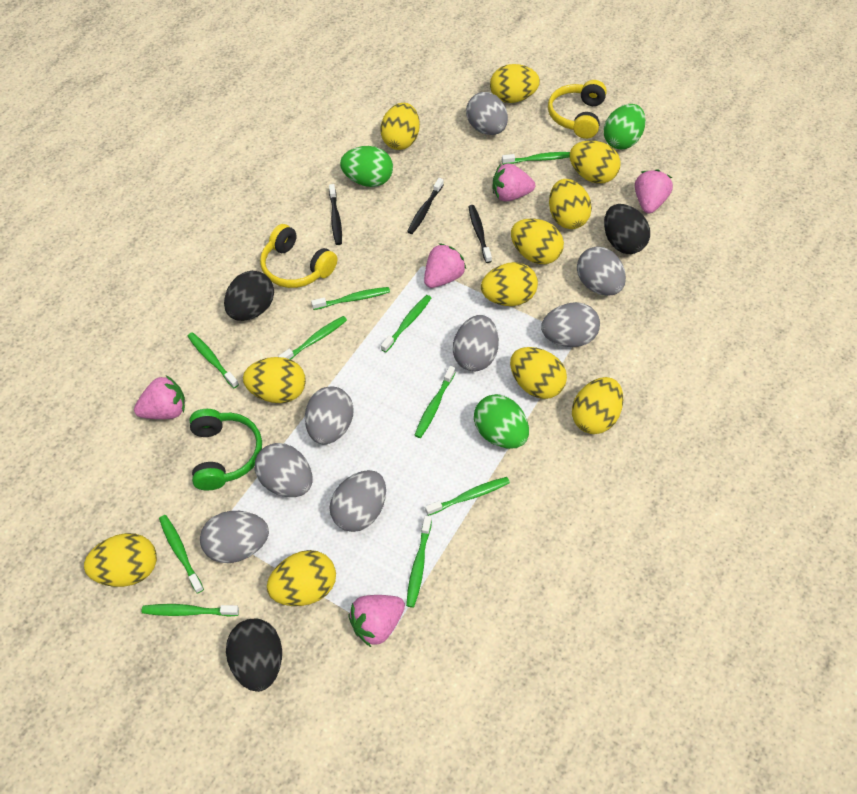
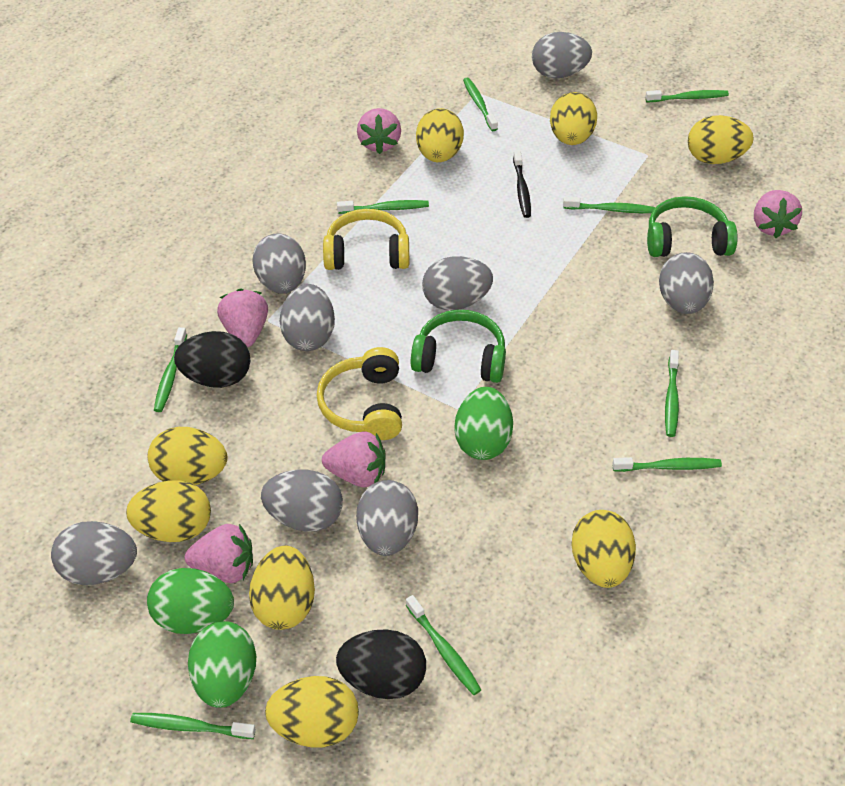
black egg: 3 -> 2
black toothbrush: 3 -> 1
green headphones: 1 -> 2
green toothbrush: 10 -> 9
yellow egg: 11 -> 8

